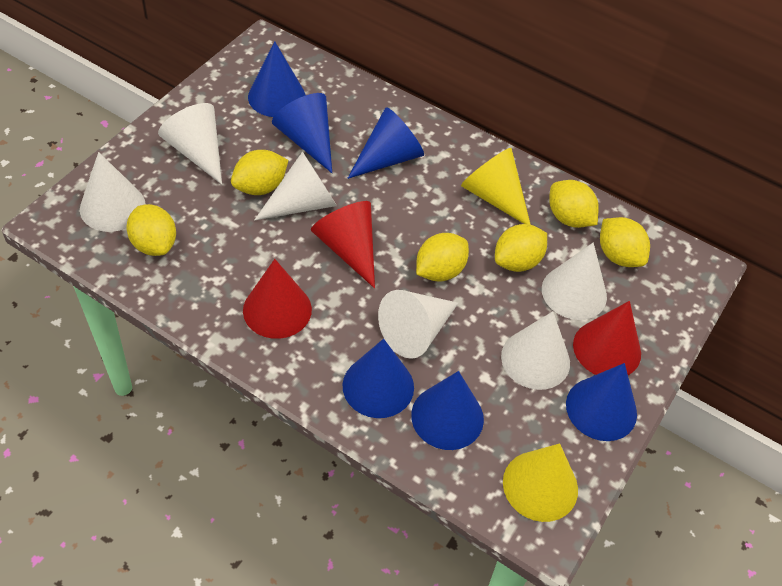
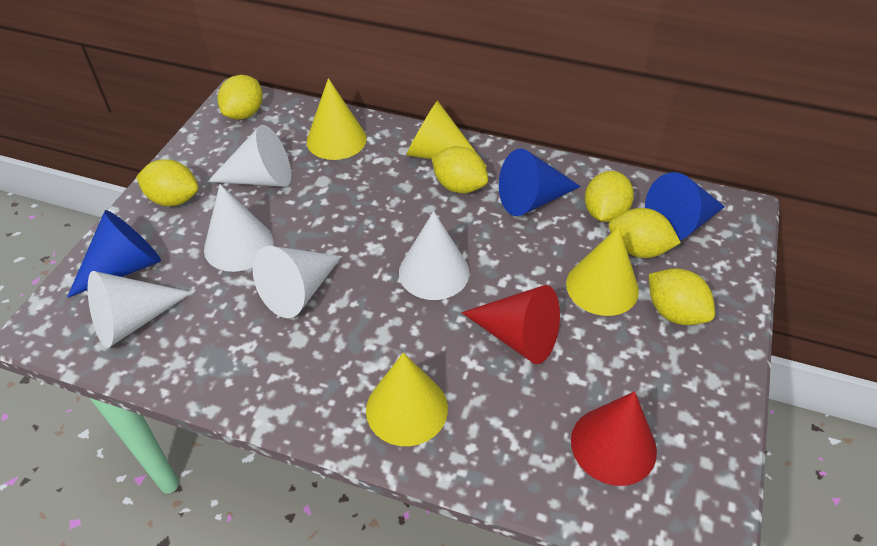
blue cone: 6 -> 3
red cone: 3 -> 2
white cone: 6 -> 5
yellow cone: 2 -> 4

